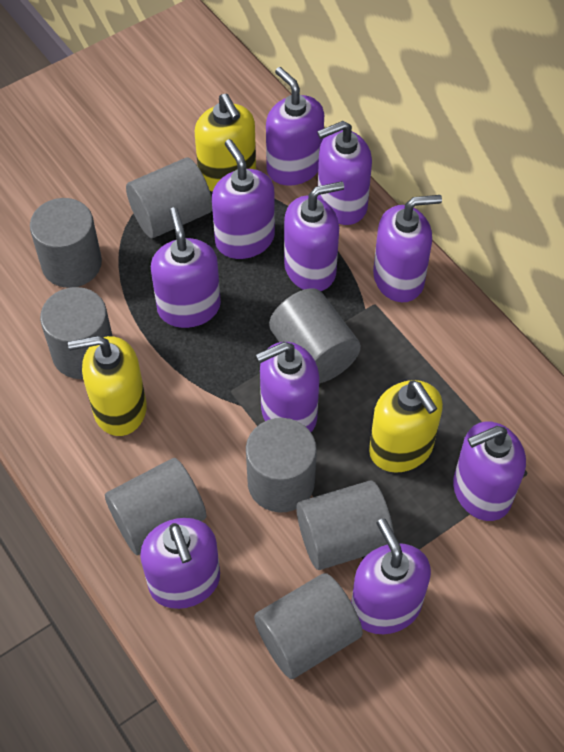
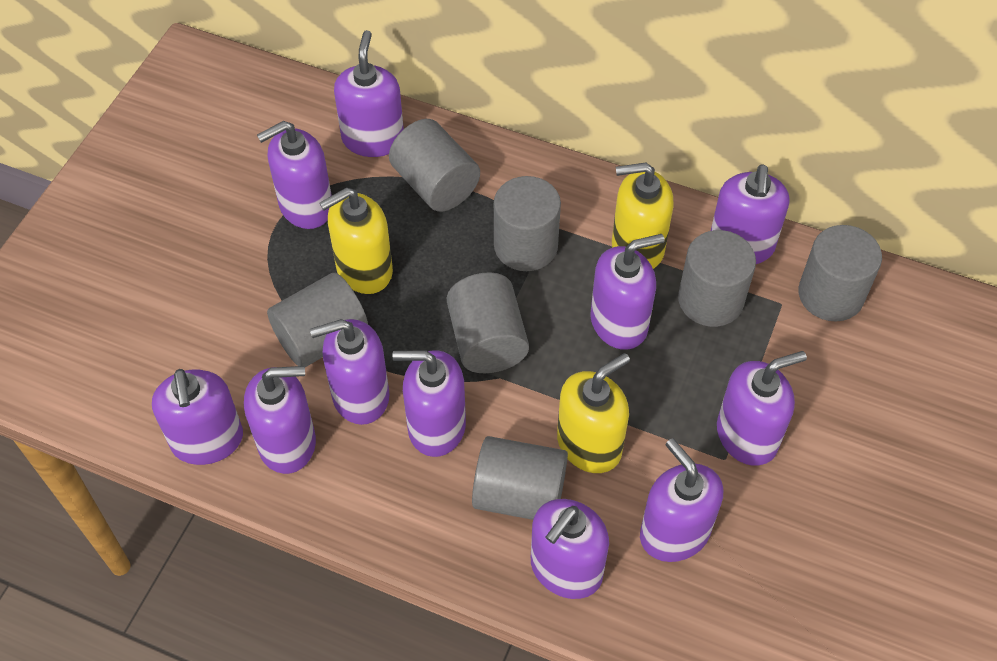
grey cylinder: 8 -> 7
purple soap dispenser: 10 -> 11

